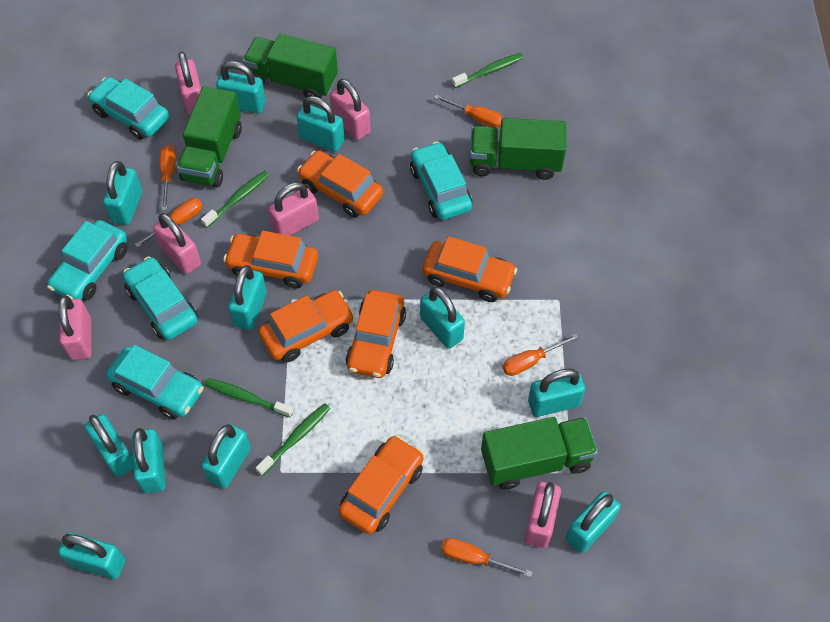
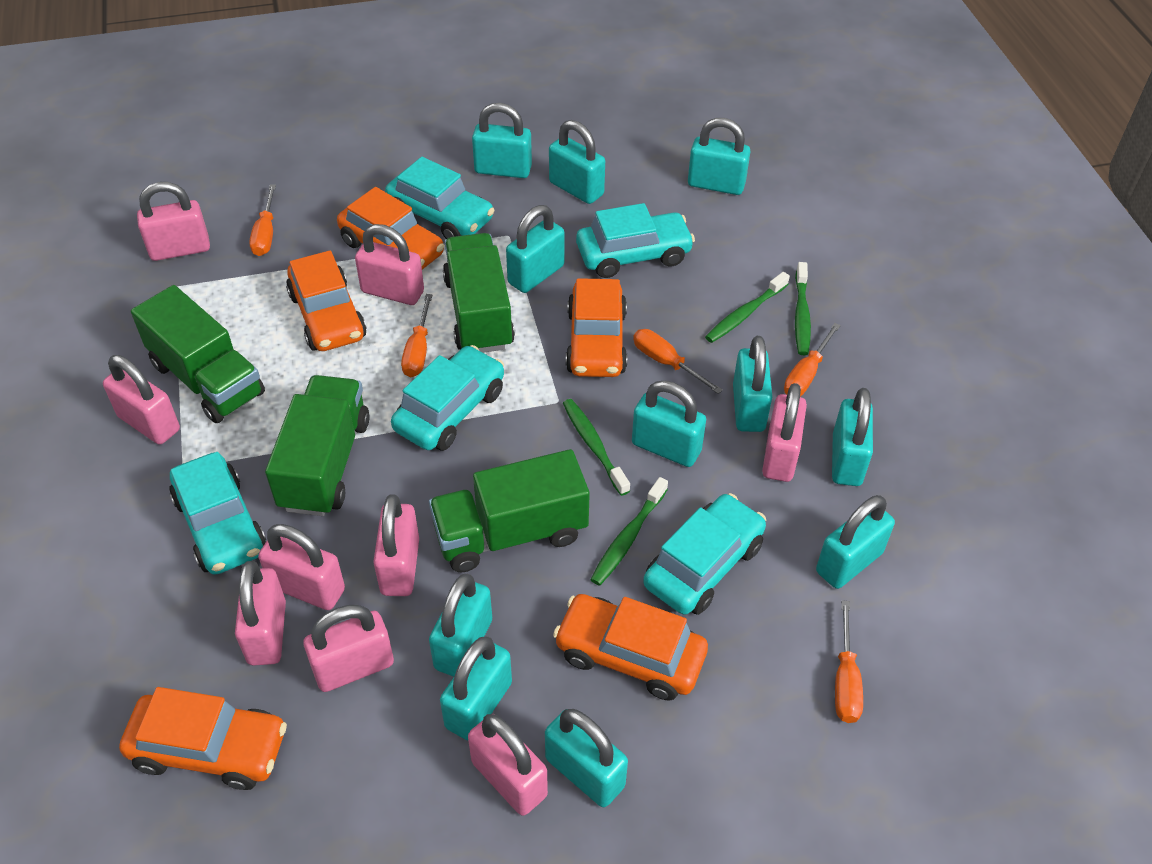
orange car: 6 -> 5
pink padlock: 6 -> 9

